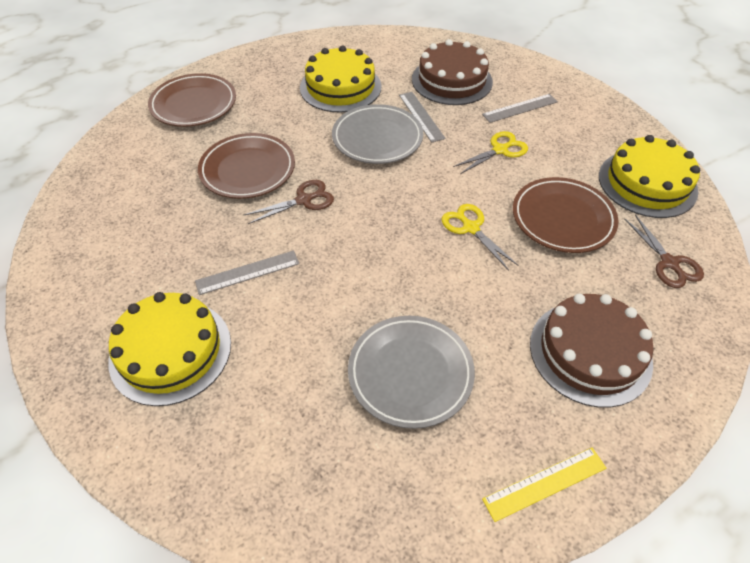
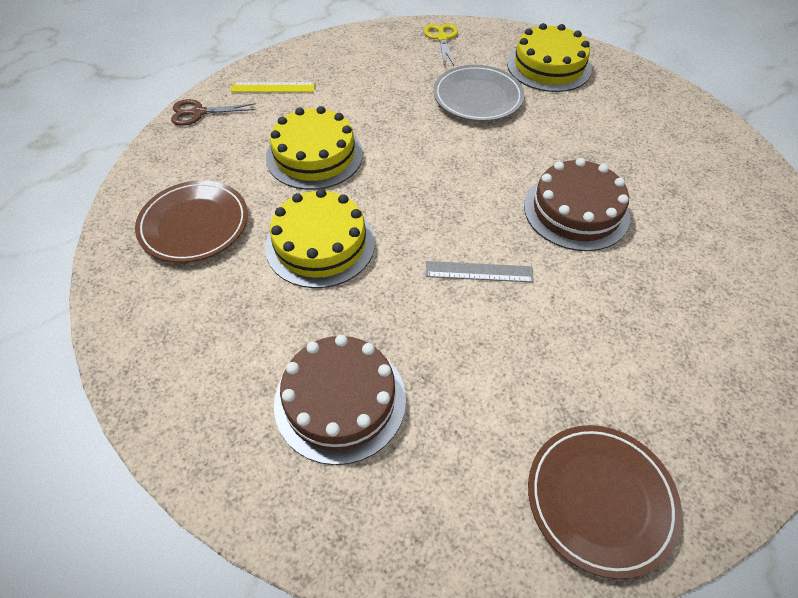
brown plate: 3 -> 2
brown scissors: 2 -> 1
grey plate: 2 -> 1
grey ruler: 3 -> 1
yellow scissors: 2 -> 1

